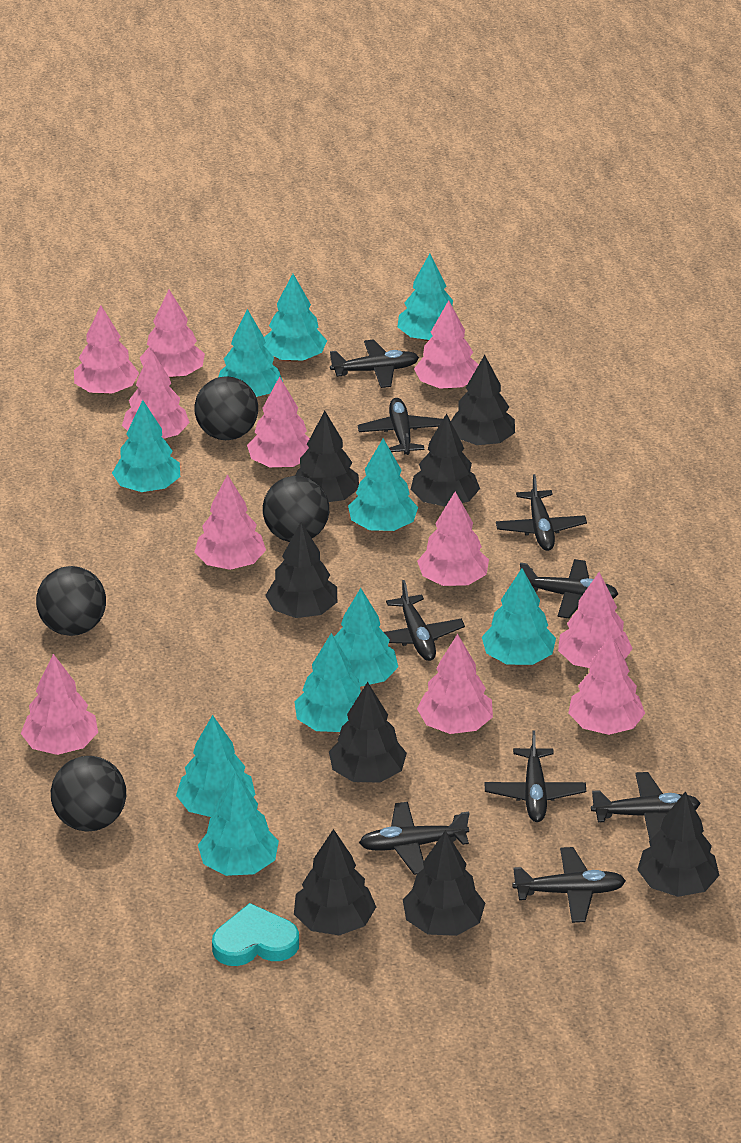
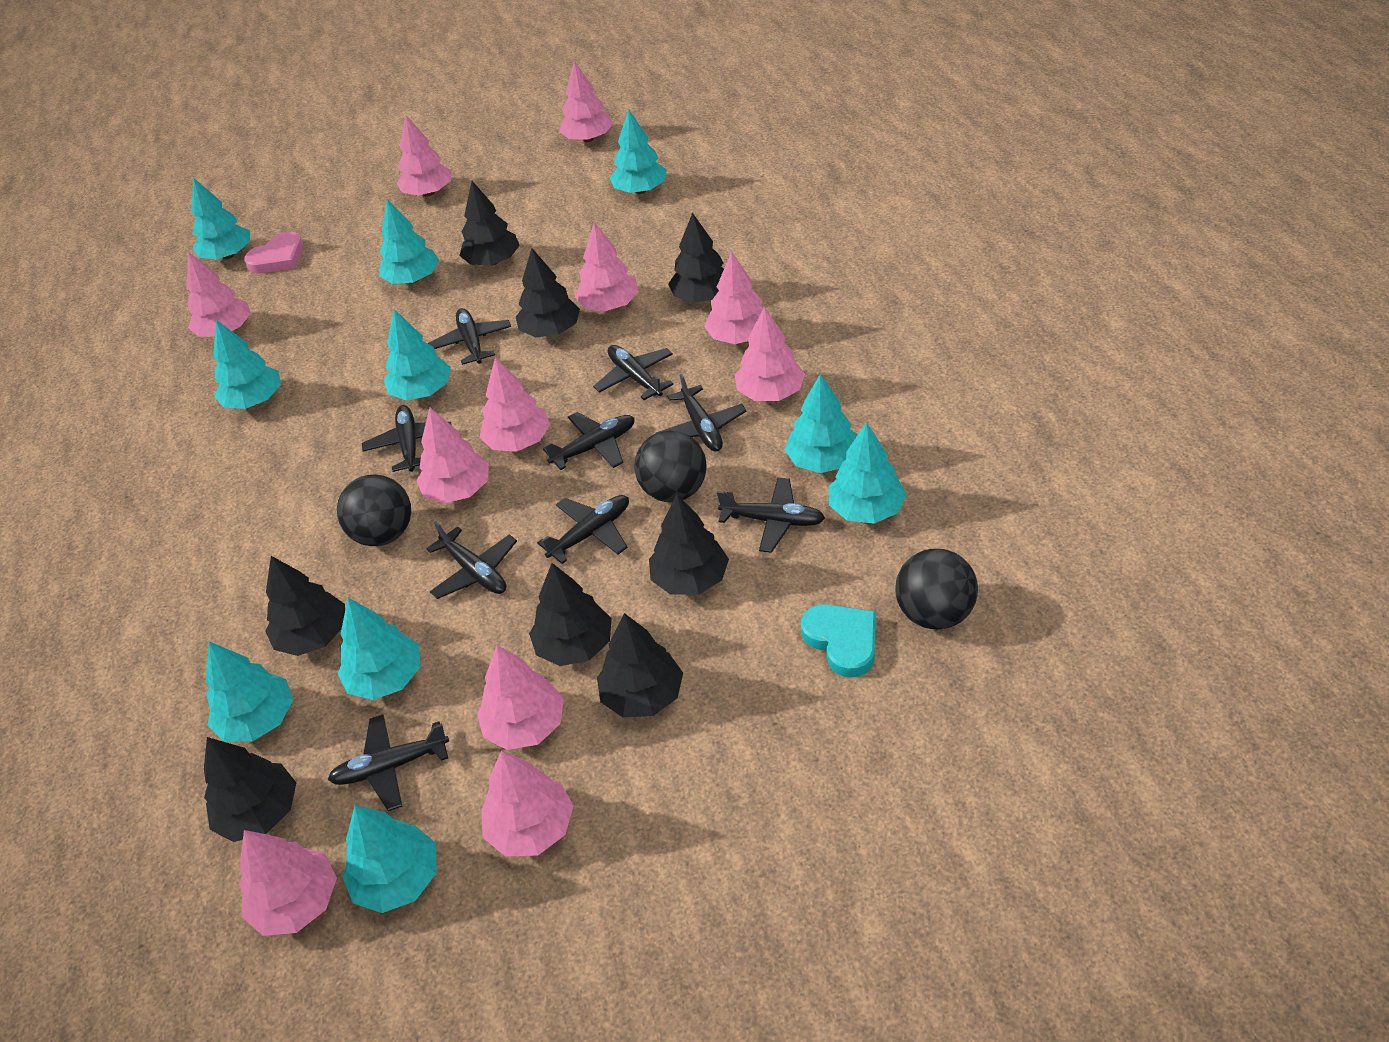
black ball: 4 -> 3
pink heart: 0 -> 1

